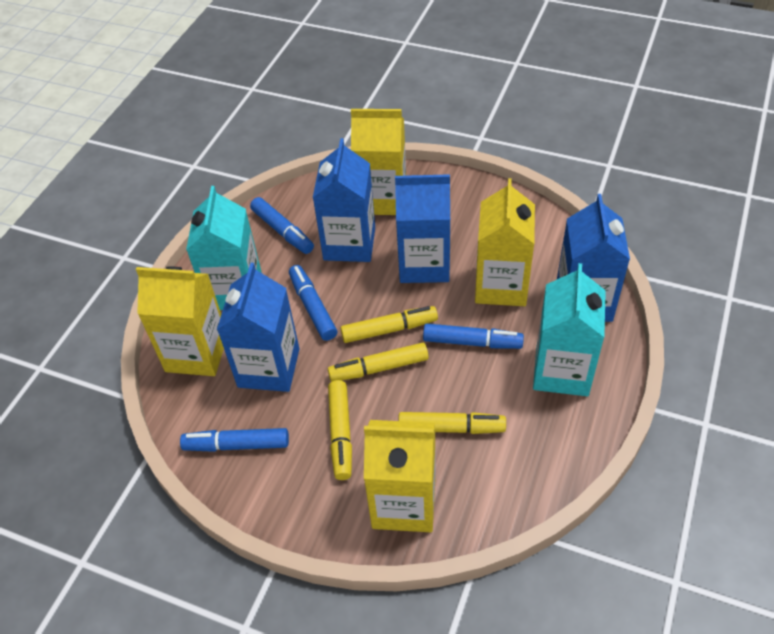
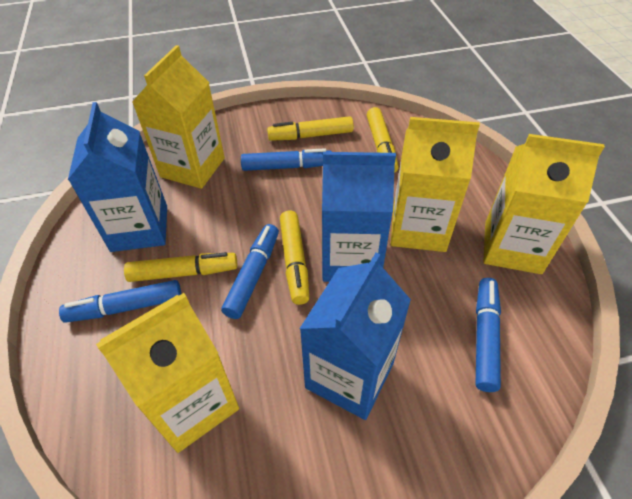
blue carton: 4 -> 3
turquoise carton: 2 -> 0

